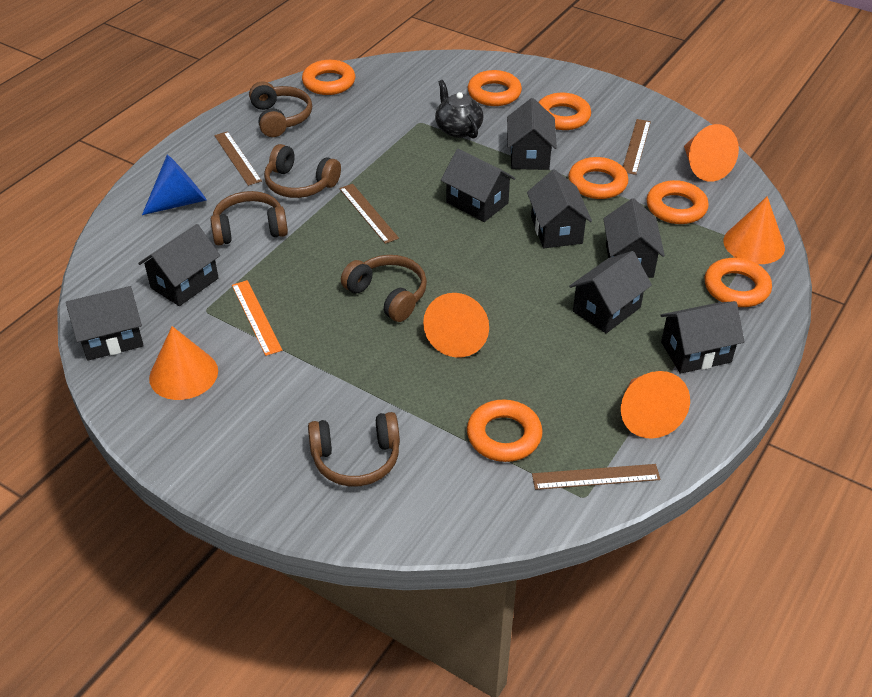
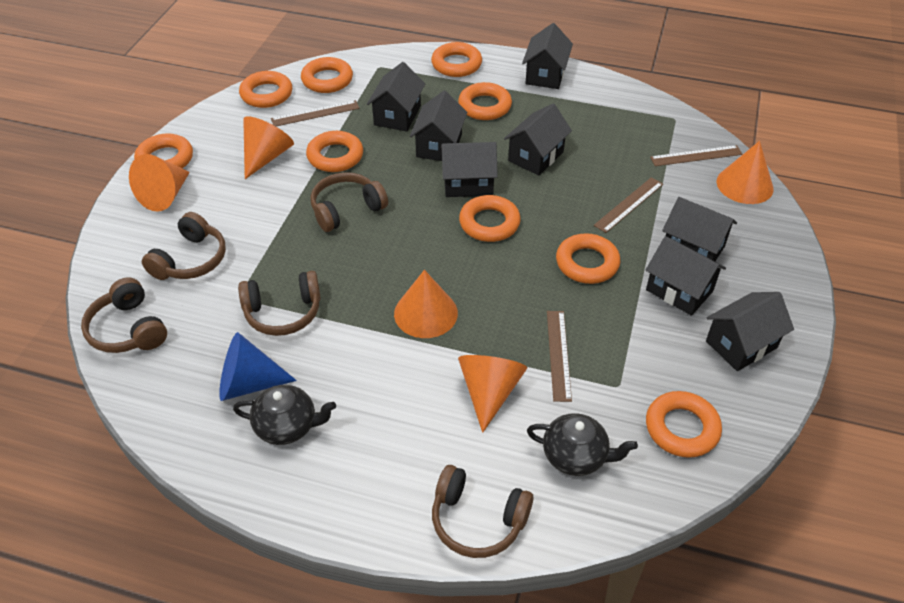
black teapot: 1 -> 2
orange ring: 7 -> 9
orange ruler: 1 -> 0

